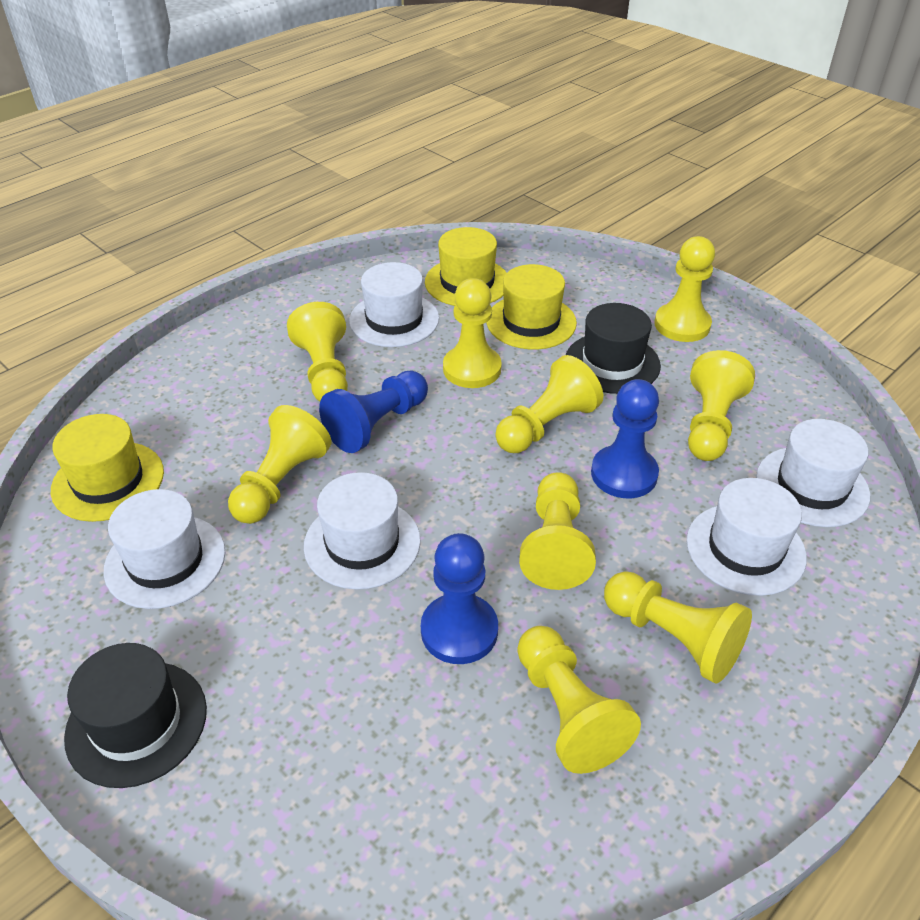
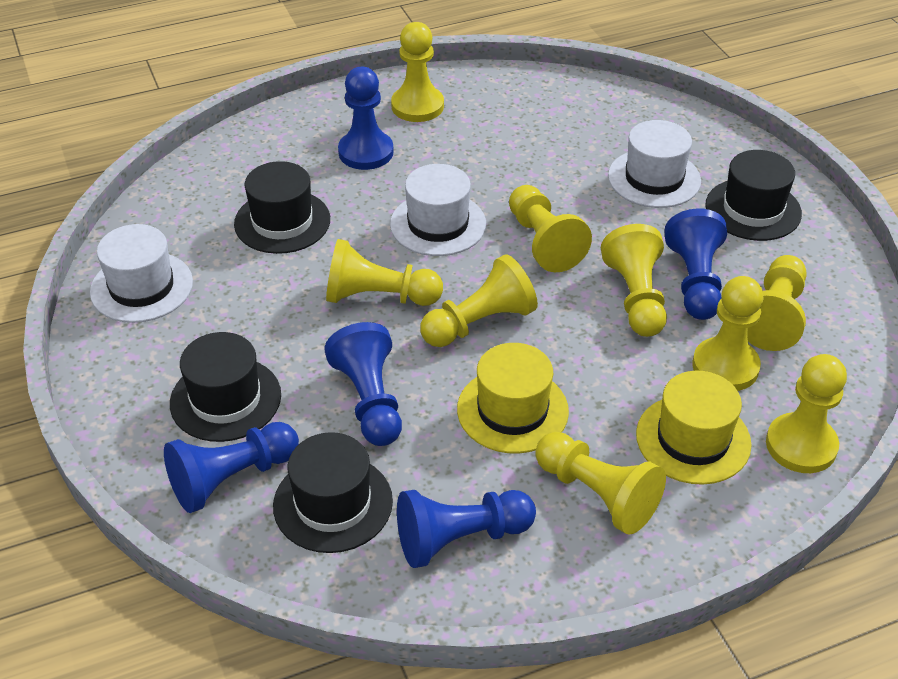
black hat: 2 -> 4
blue pawn: 3 -> 5
white hat: 5 -> 3
yellow hat: 3 -> 2

